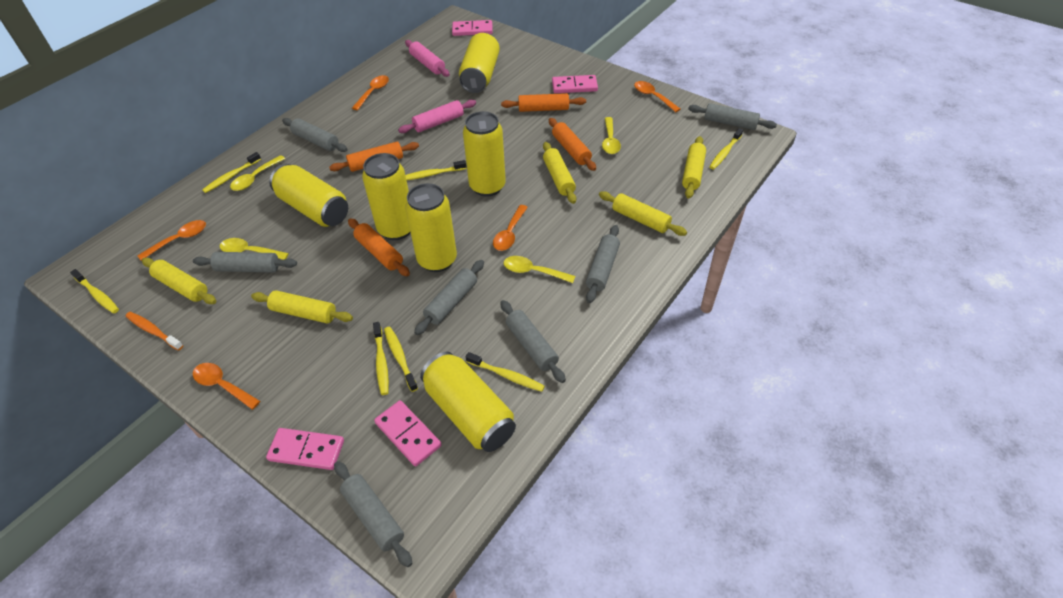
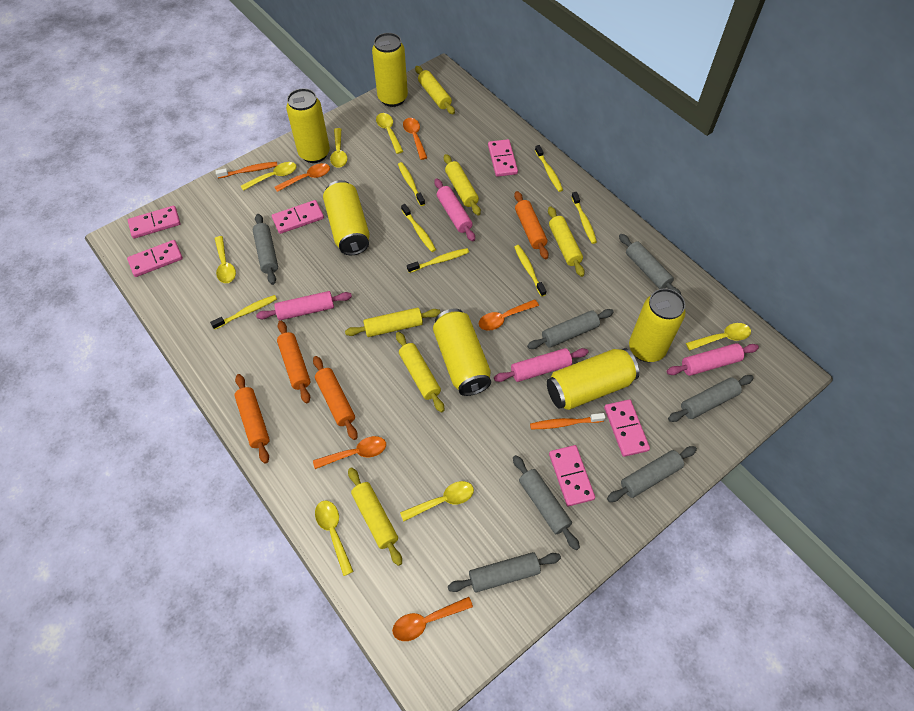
orange toothbrush: 1 -> 2
pink domino: 4 -> 6
pink rolling pin: 2 -> 4
yellow rolling pin: 5 -> 6
yellow spoon: 4 -> 7

